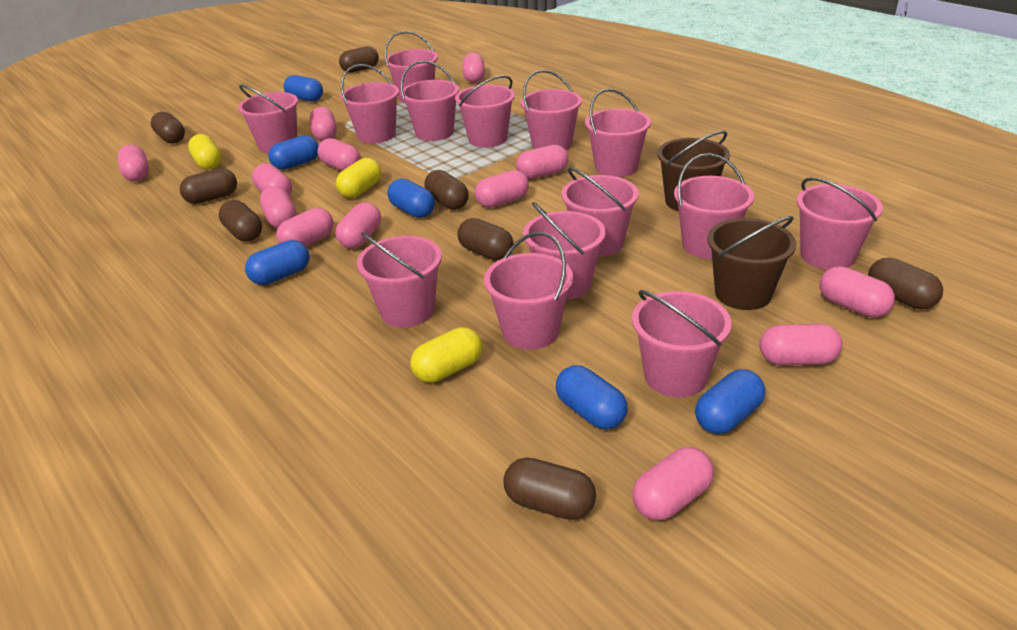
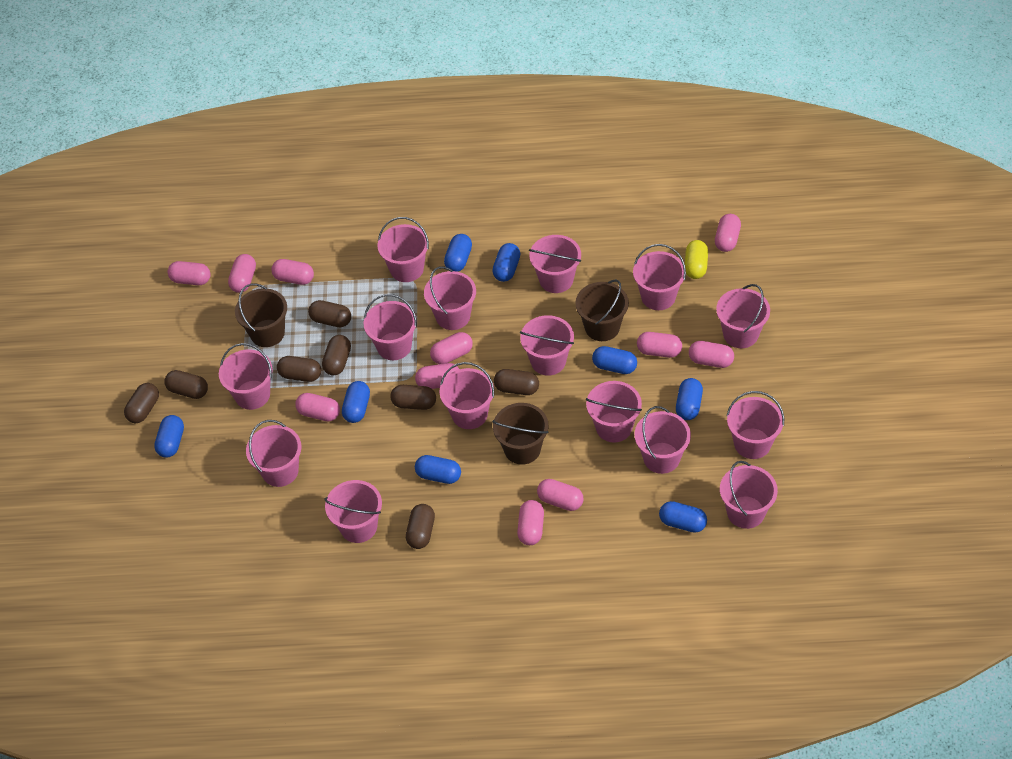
blue capsule: 6 -> 8
brown bucket: 2 -> 3
pink bucket: 14 -> 15
pink capsule: 13 -> 11
yellow capsule: 3 -> 1

